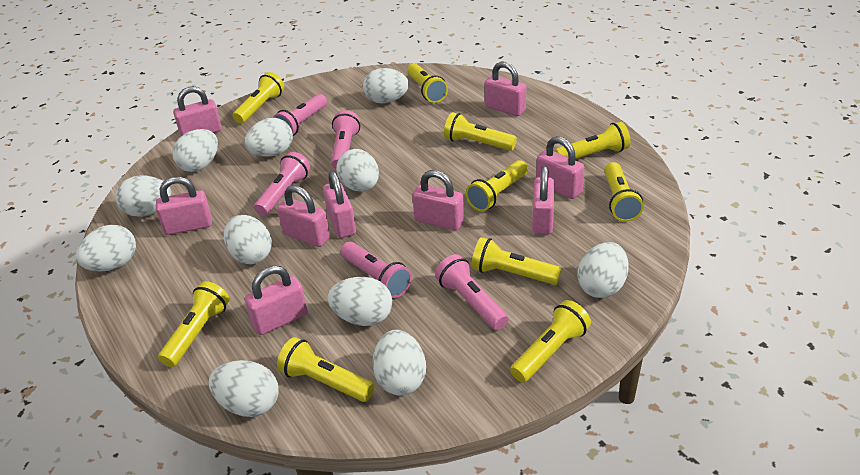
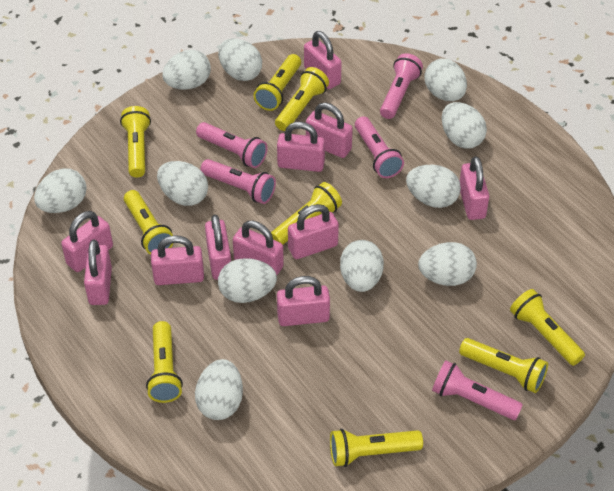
pink padlock: 9 -> 11
yellow flashlight: 10 -> 9

